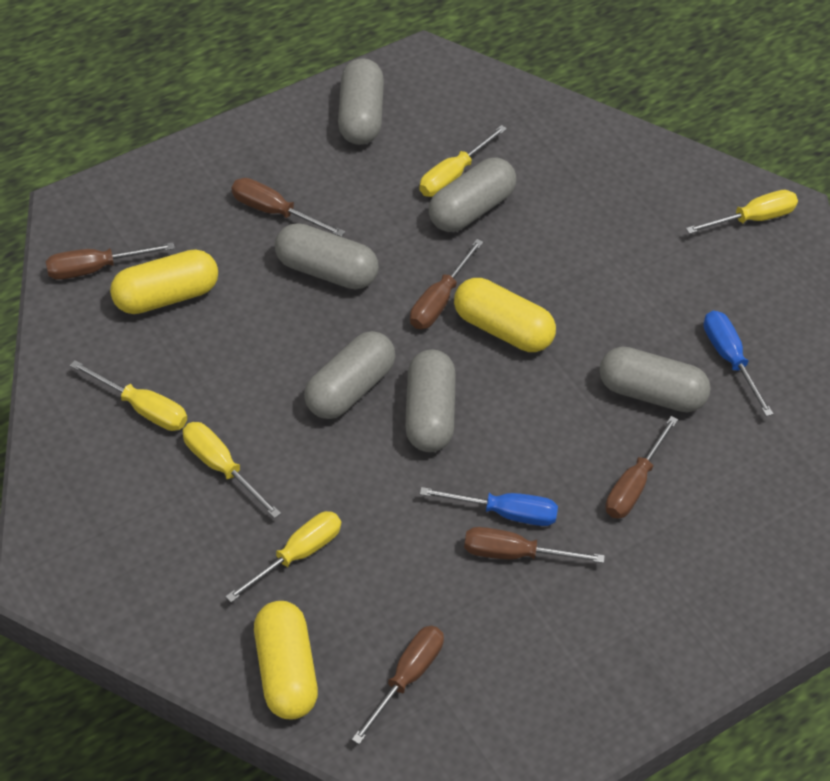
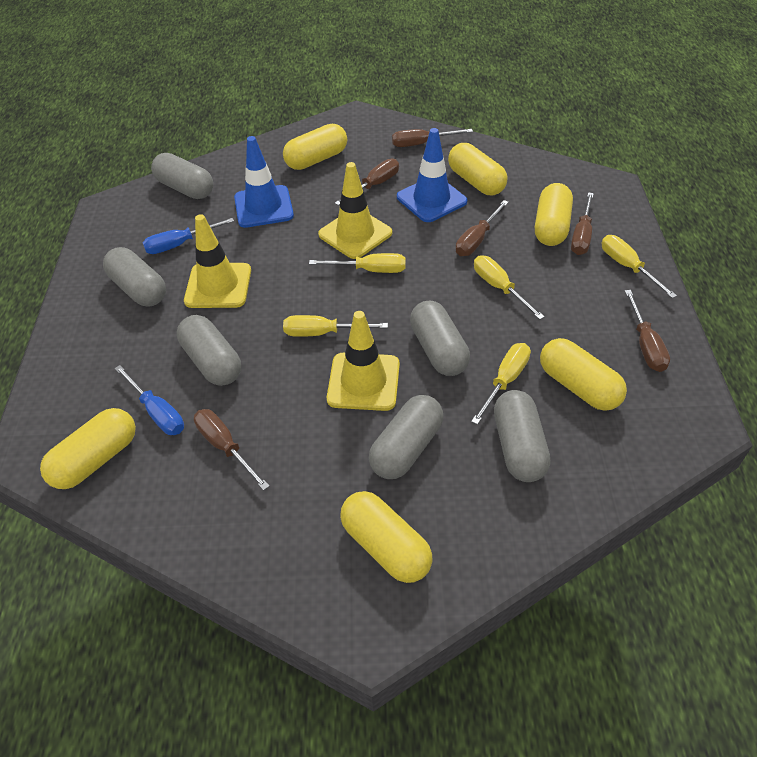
blue traffic cone: 0 -> 2
yellow capsule: 3 -> 6
yellow traffic cone: 0 -> 3

